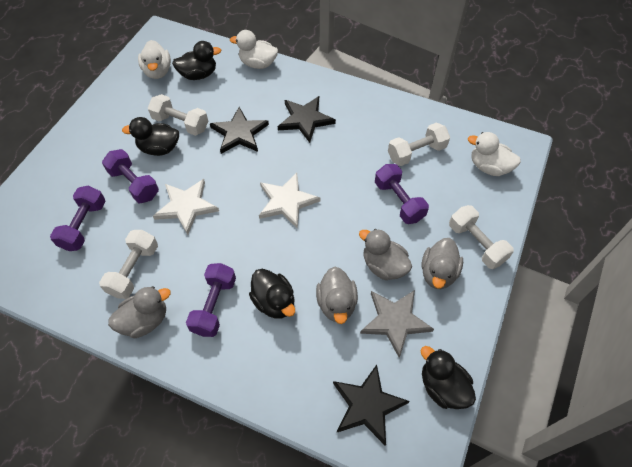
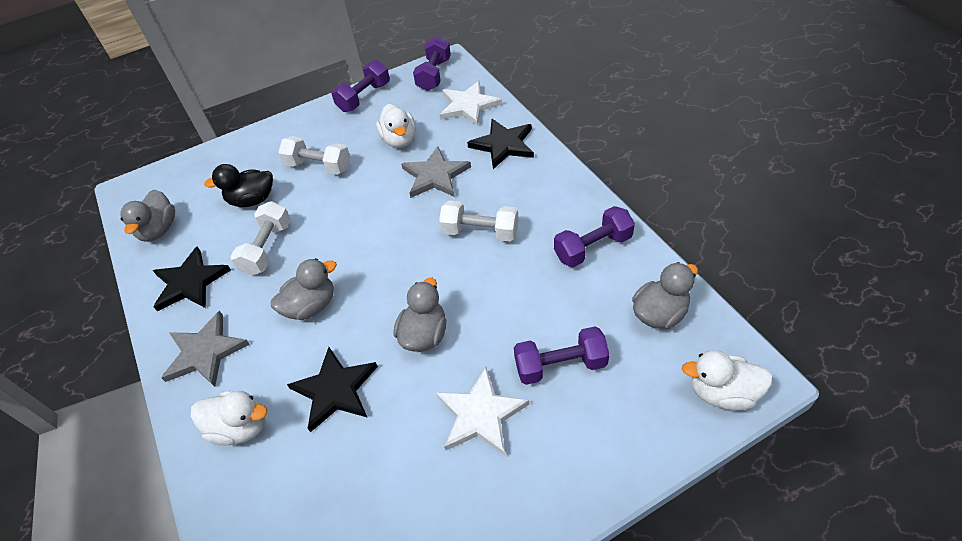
black duck: 4 -> 1
grey star: 1 -> 2
white dumbbell: 4 -> 3

